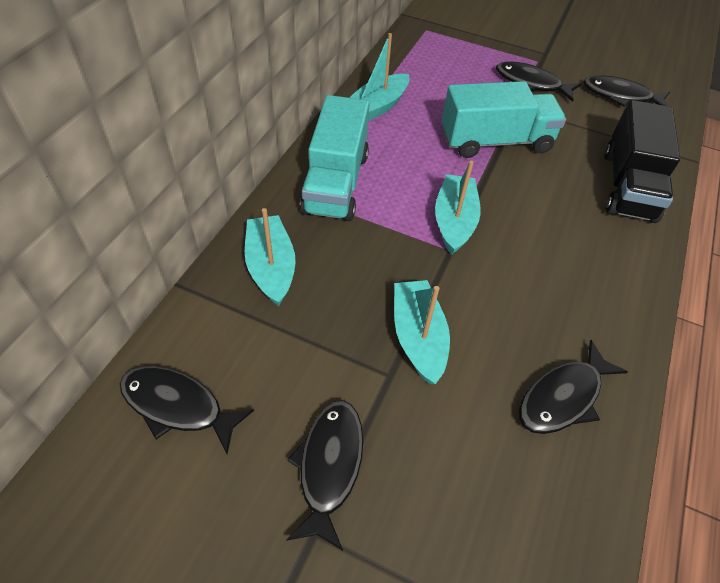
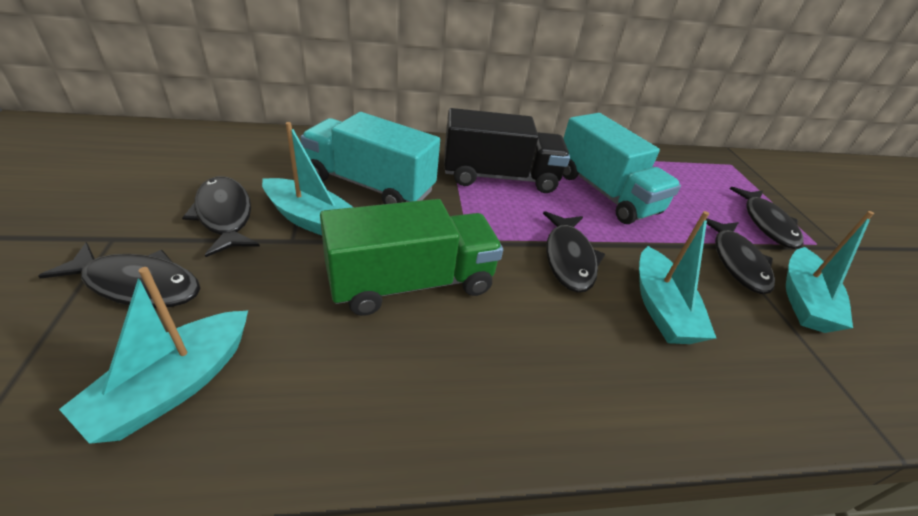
green truck: 0 -> 1

